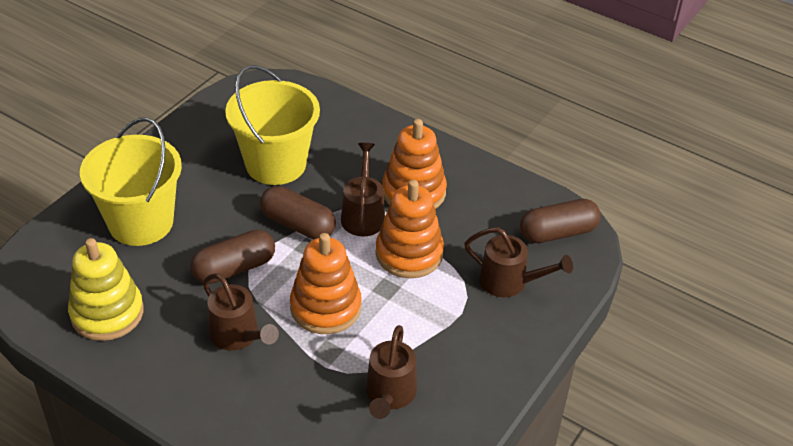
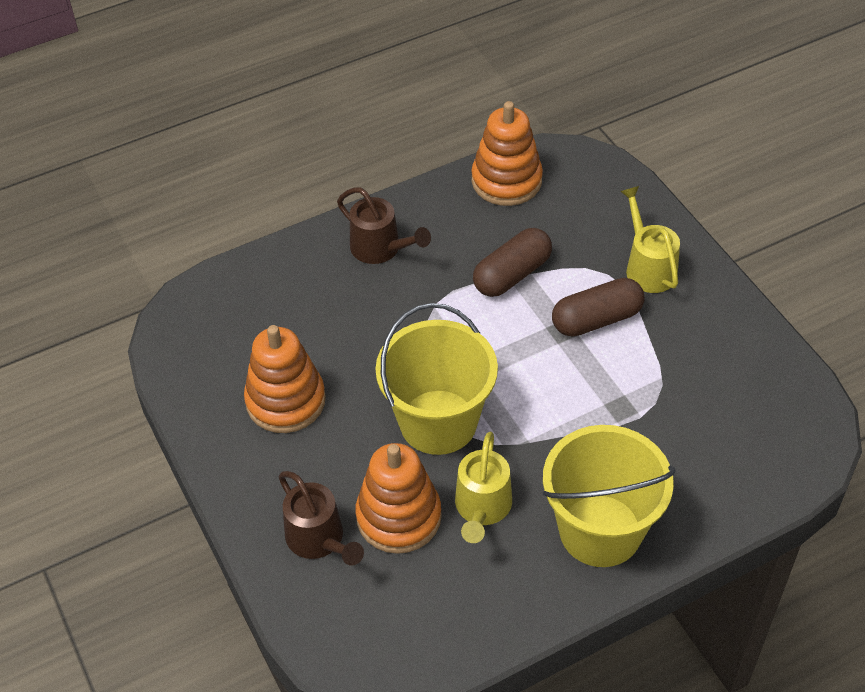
brown capsule: 3 -> 2
brown watering can: 4 -> 2
yellow stacking toy: 1 -> 0
yellow watering can: 0 -> 2

